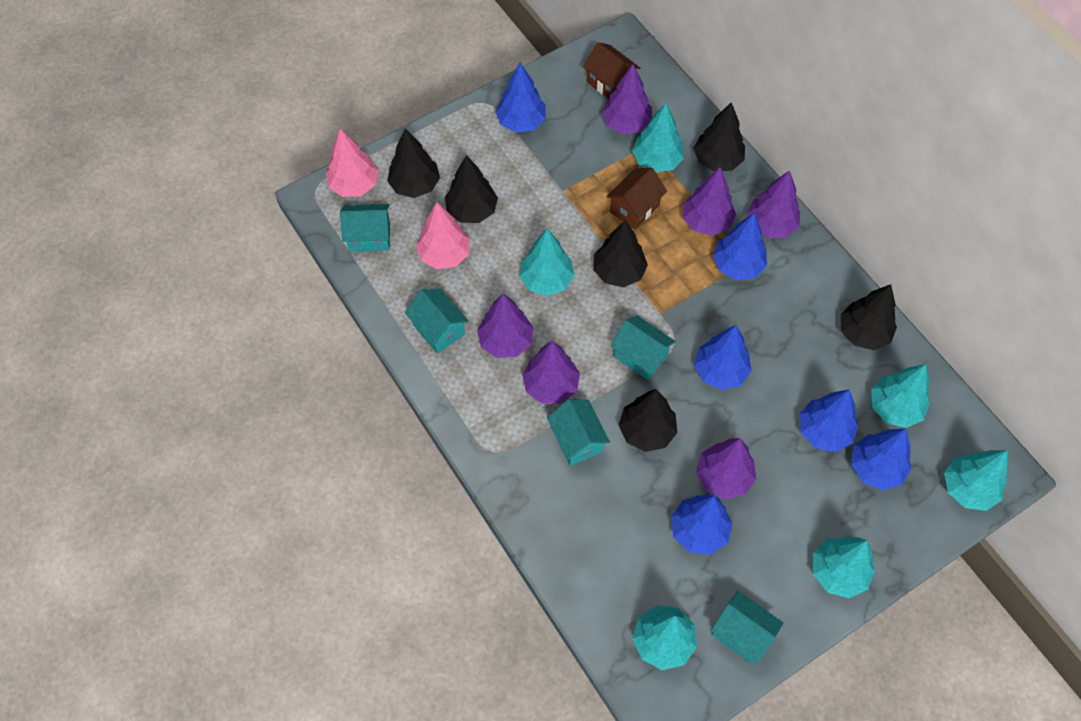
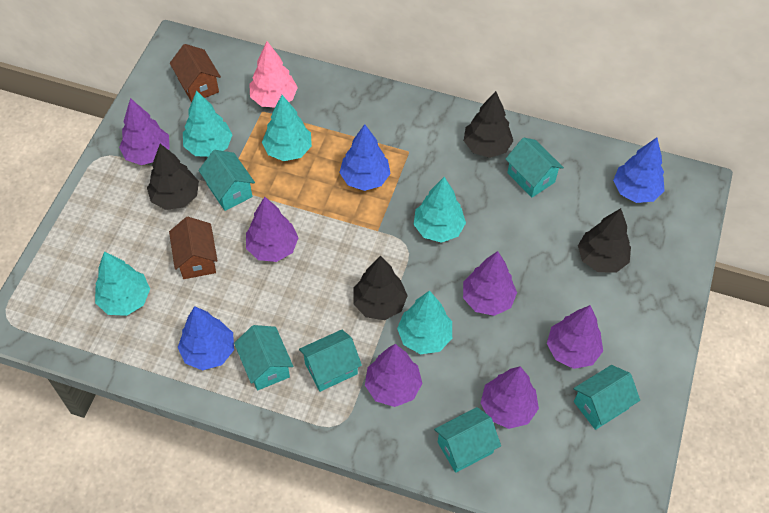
black tree: 6 -> 4
blue tree: 6 -> 3
pink tree: 2 -> 1
turquoise house: 5 -> 6
turquoise tree: 6 -> 5

